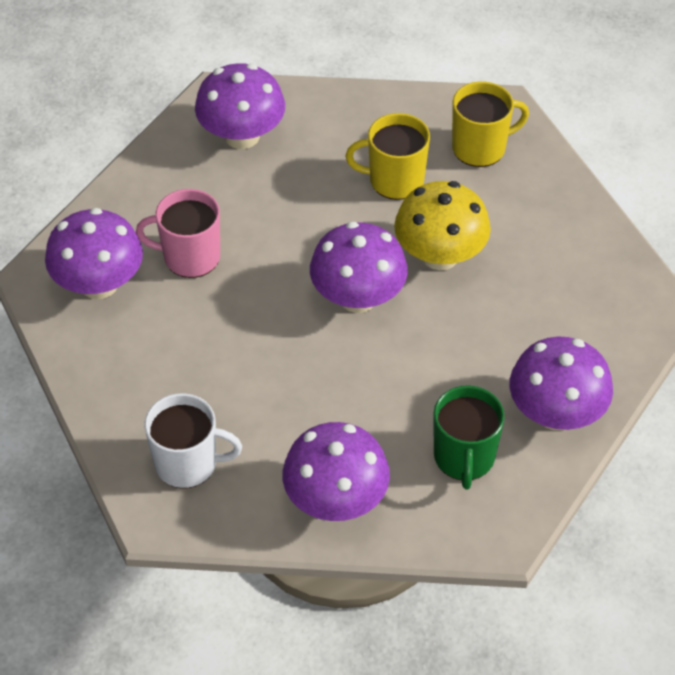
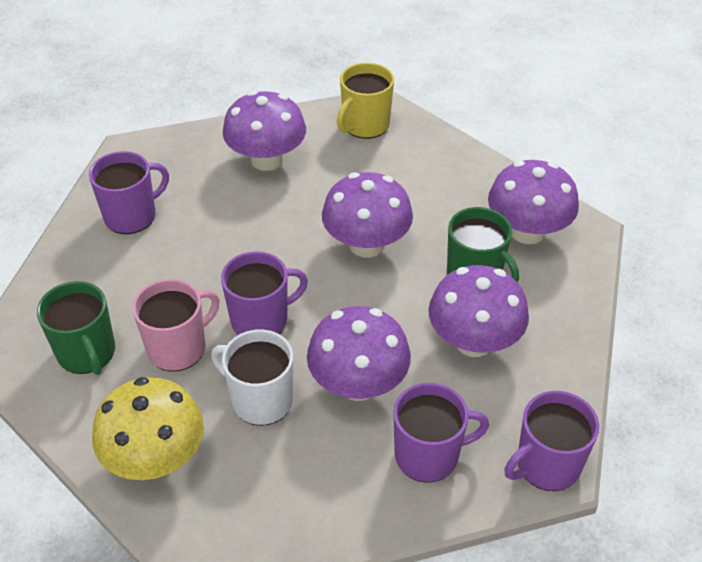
green mug: 1 -> 2
purple mug: 0 -> 4
yellow mug: 2 -> 1

